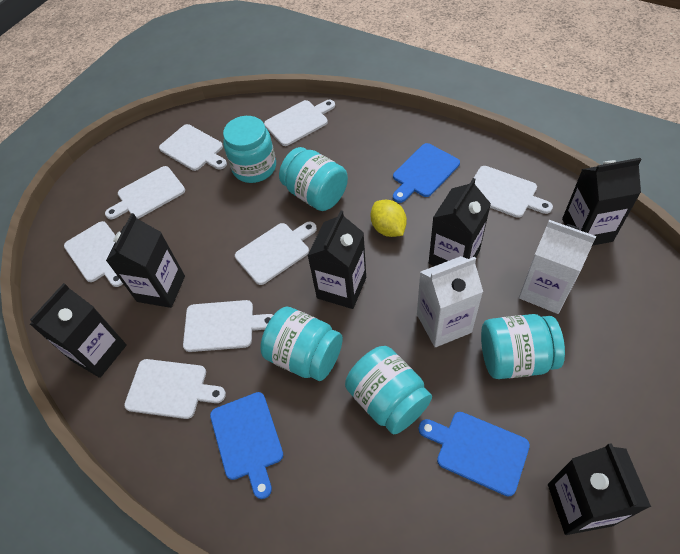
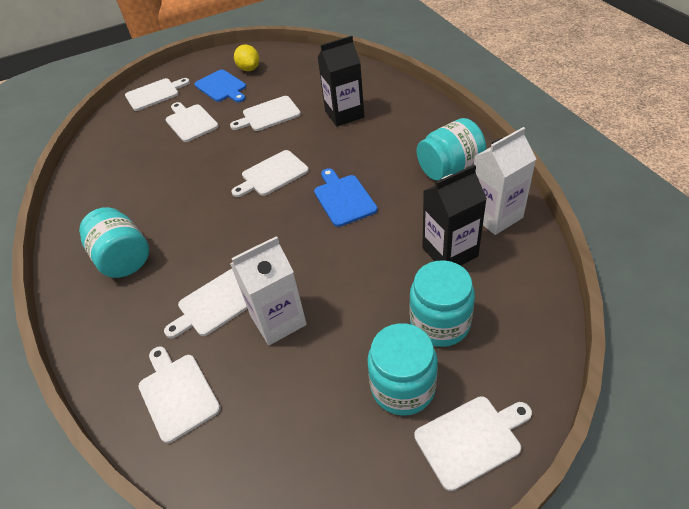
black carton: 6 -> 2
blue cutting board: 3 -> 2
turquoise jar: 5 -> 4
white cutting board: 8 -> 7

